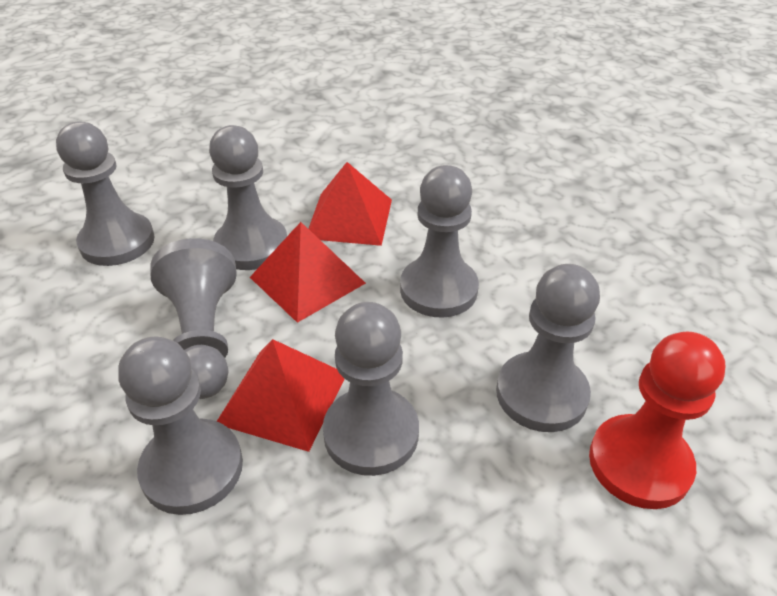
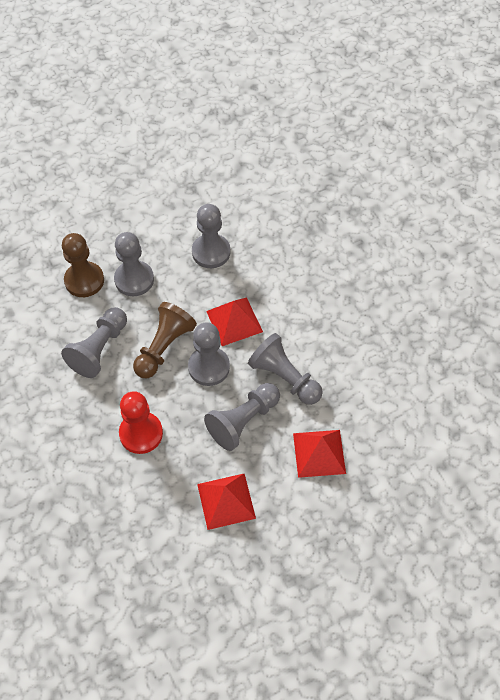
brown pawn: 0 -> 2
grey pawn: 7 -> 6

